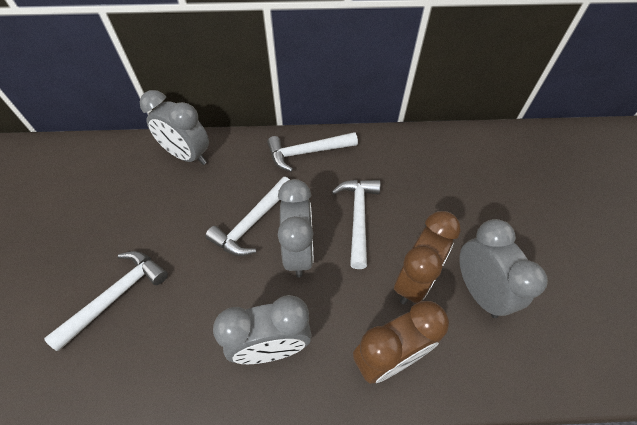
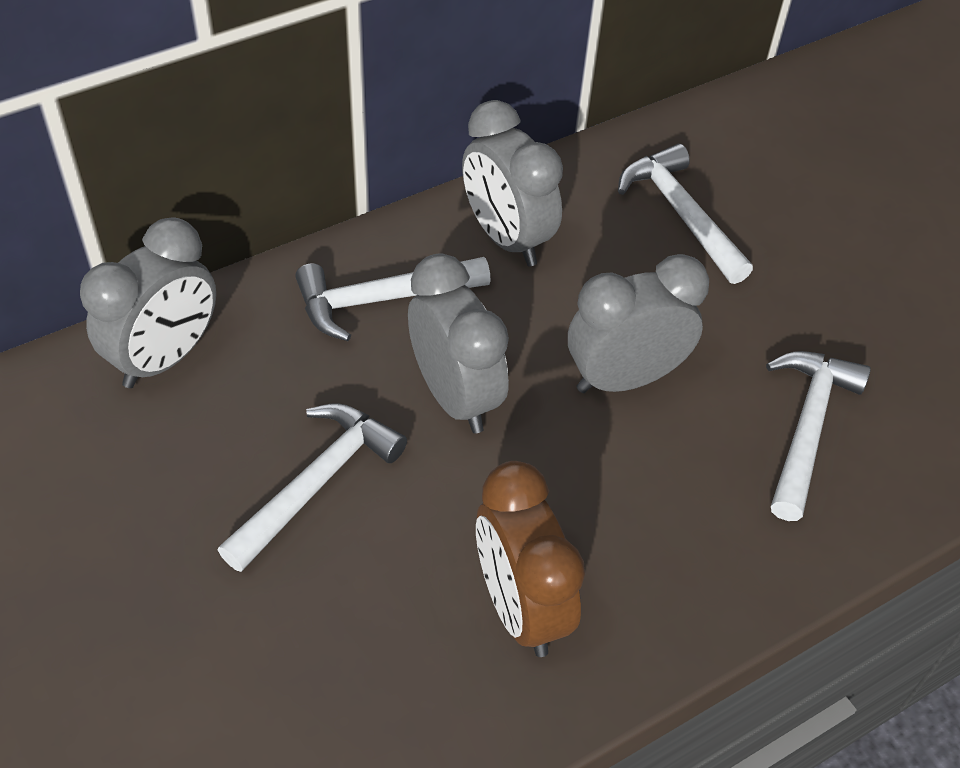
brown clock: 2 -> 1

